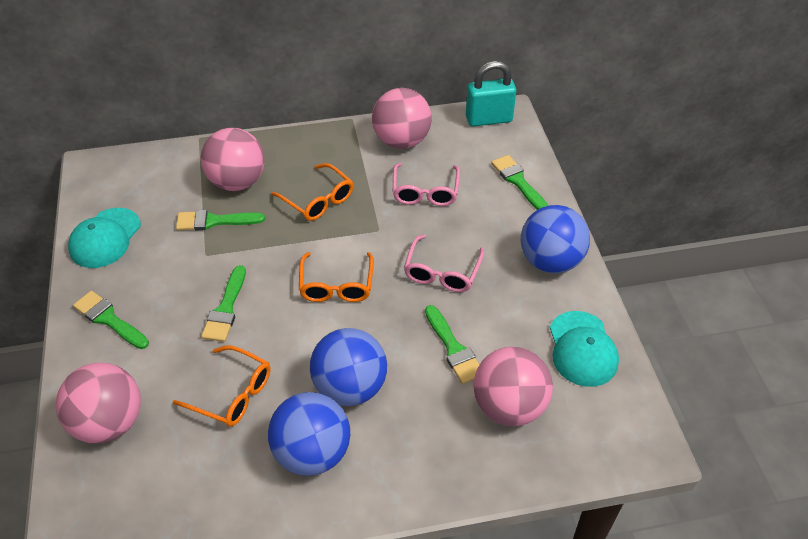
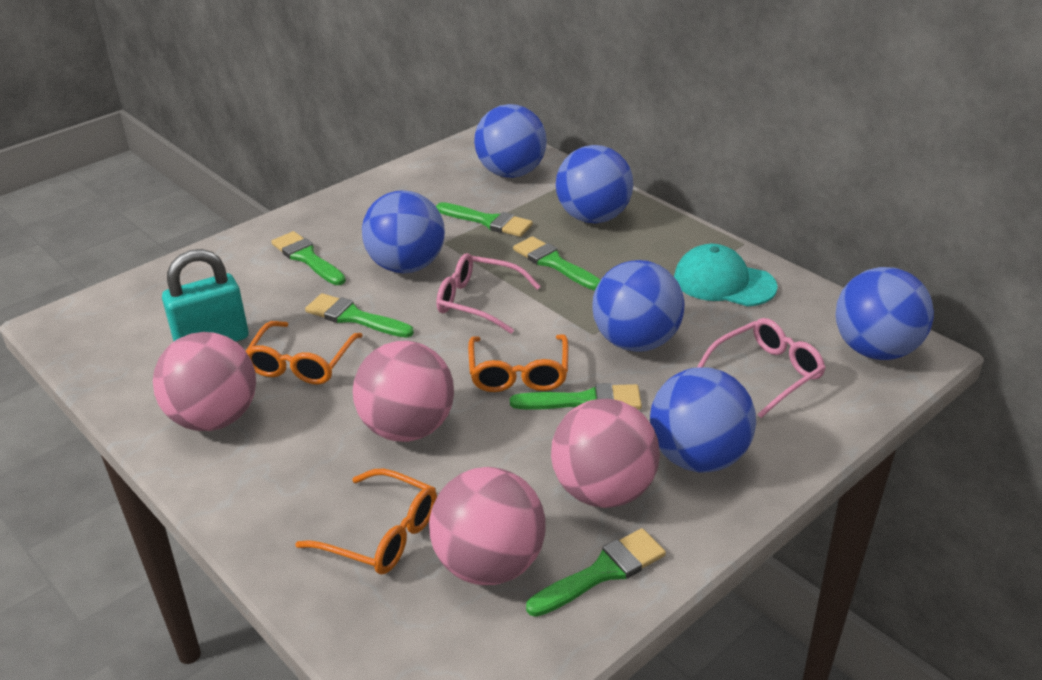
blue ball: 3 -> 6
green brush: 5 -> 6
turquoise cap: 2 -> 1

